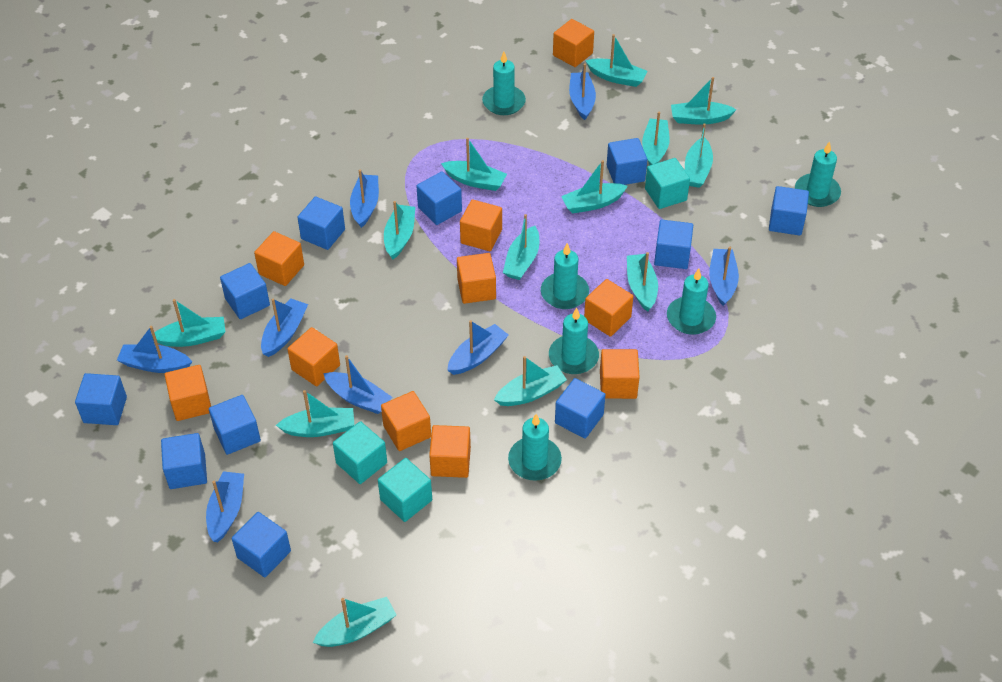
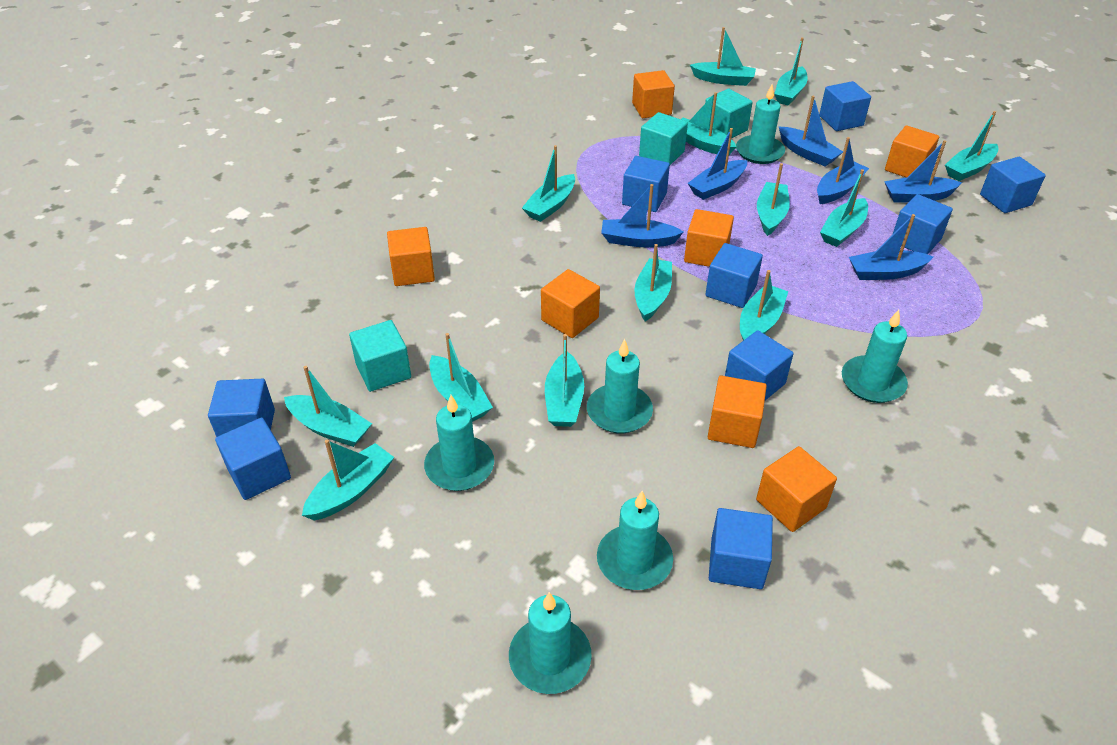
blue boat: 8 -> 6
blue cube: 11 -> 9
orange cube: 10 -> 7

